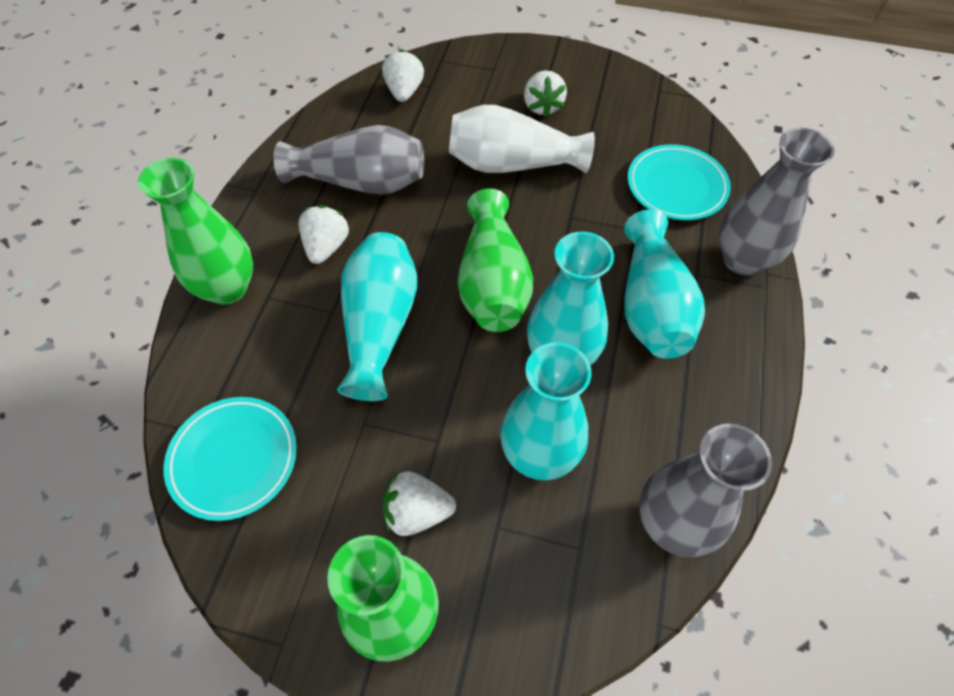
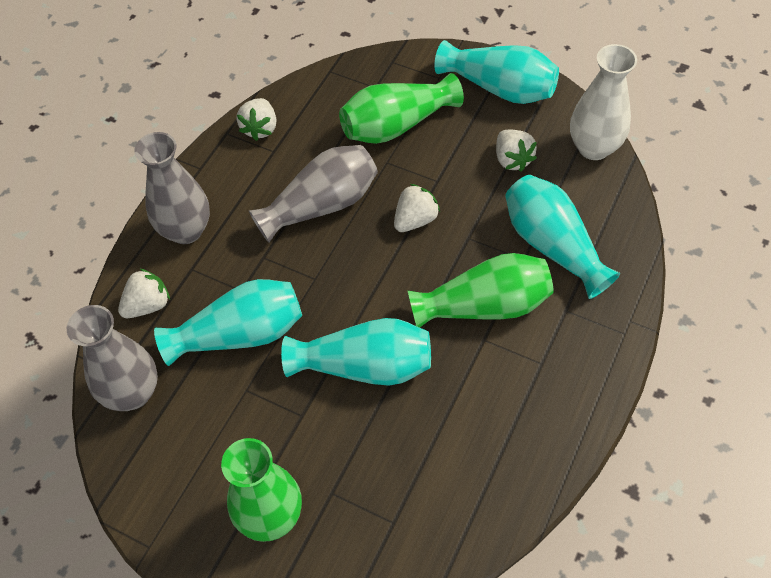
turquoise plate: 2 -> 0

